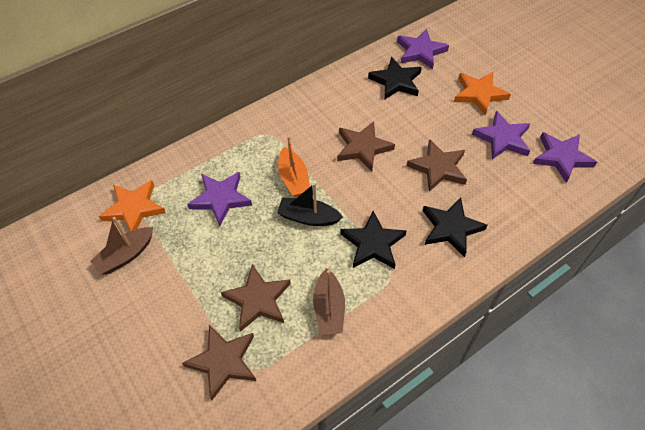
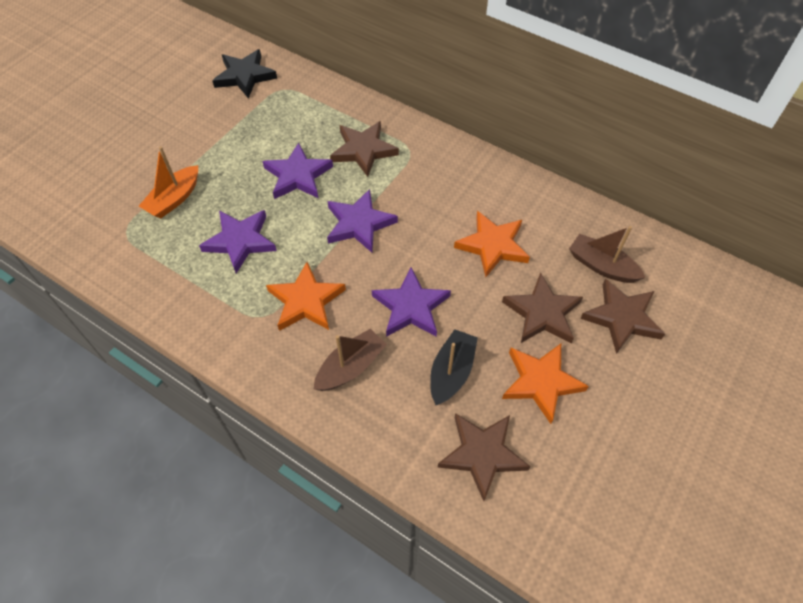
black star: 3 -> 1
orange star: 2 -> 3

